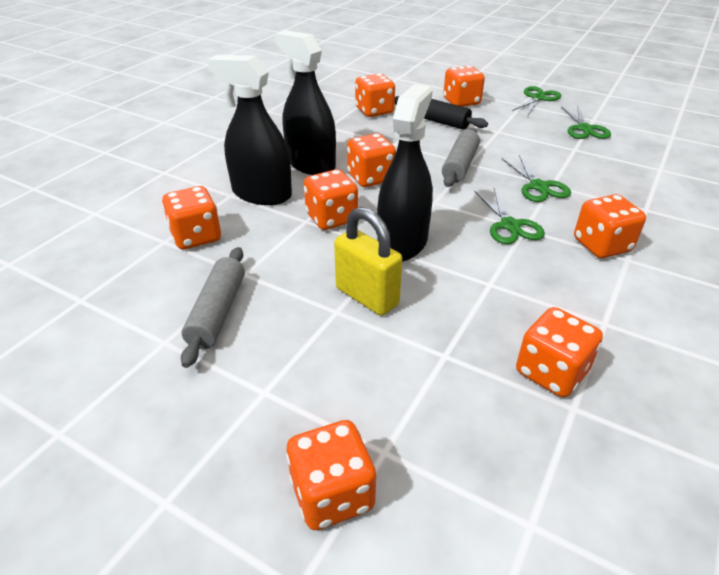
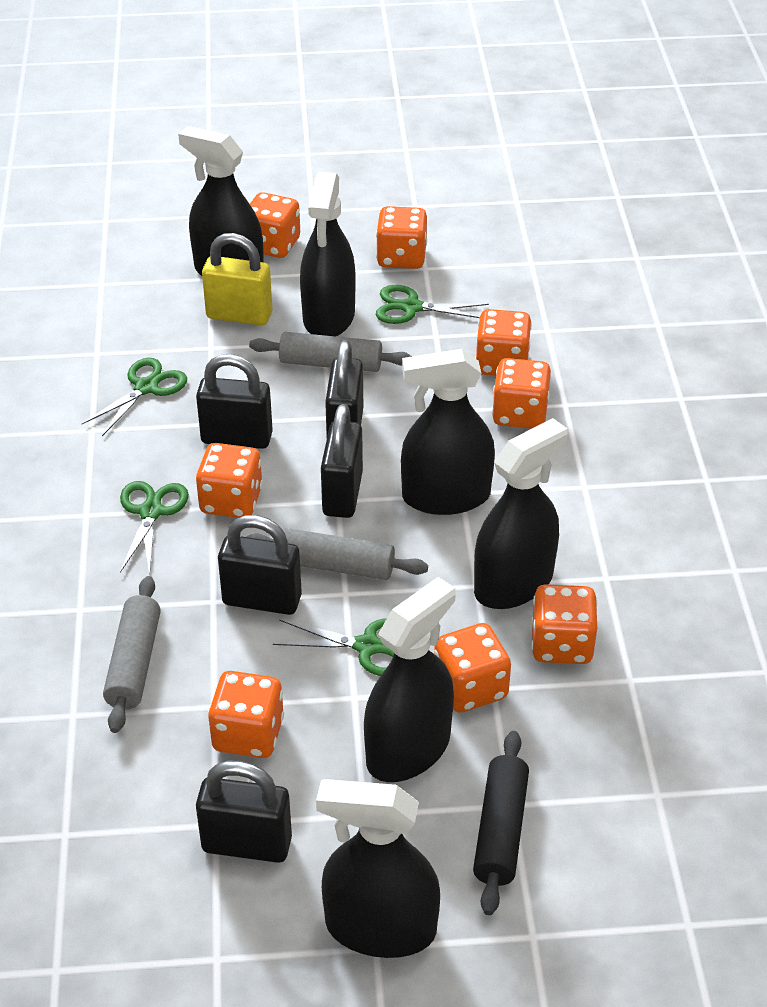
black padlock: 0 -> 5
black spray bottle: 3 -> 6
grey rolling pin: 2 -> 3

